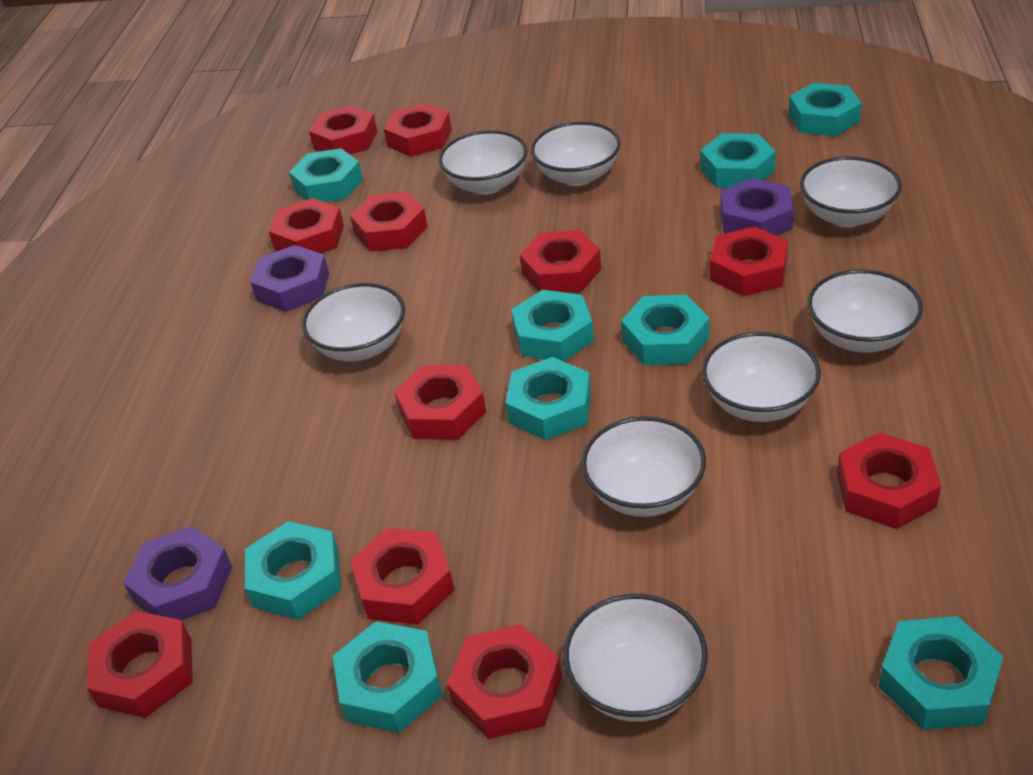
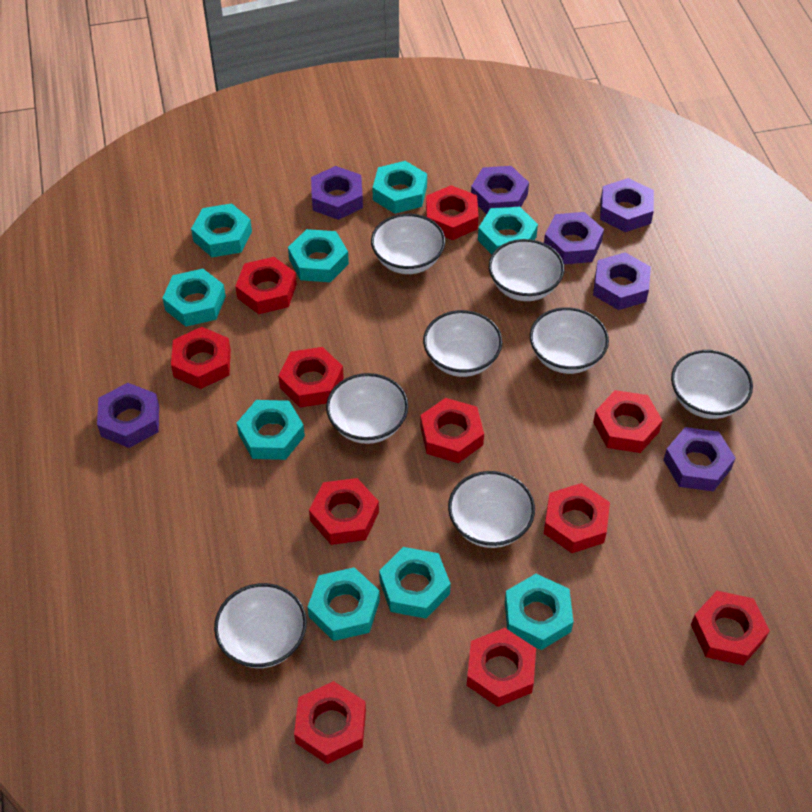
purple nut: 3 -> 7

